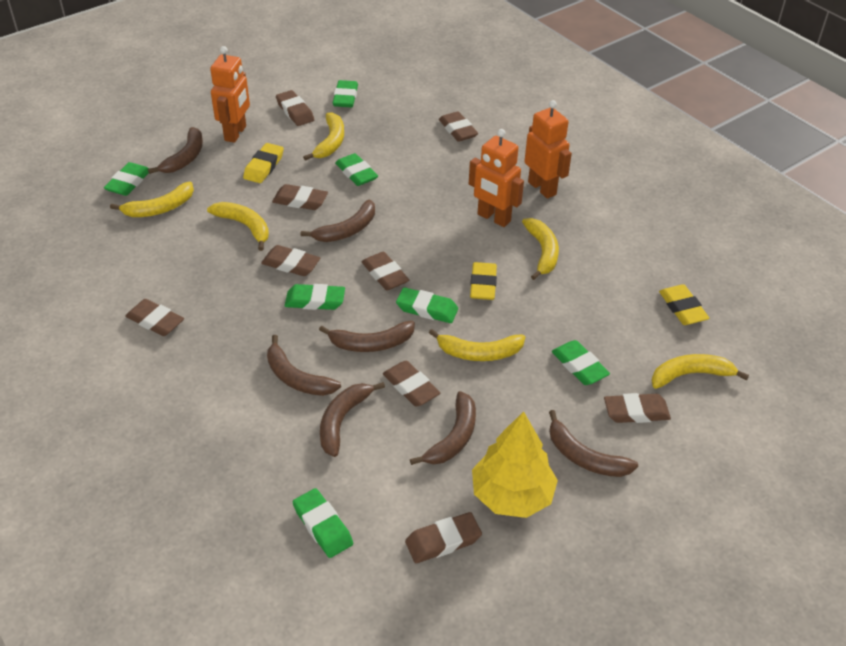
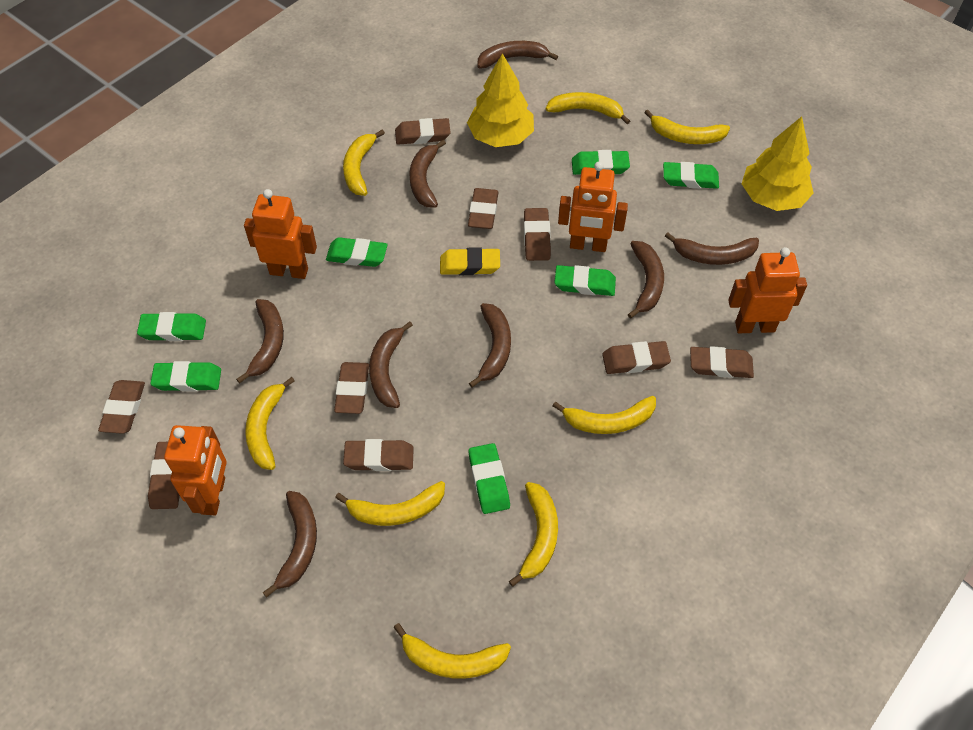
brown banana: 7 -> 8
orange robot: 3 -> 4
yellow banana: 6 -> 8
yellow eraser: 3 -> 1
yellow tree: 1 -> 2

